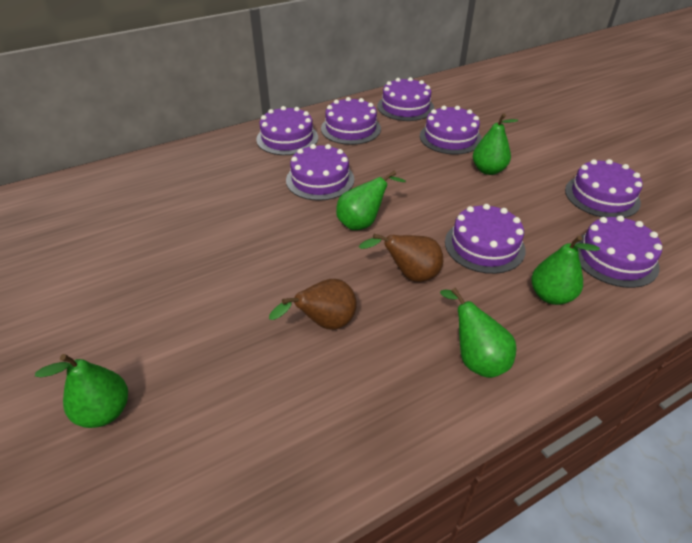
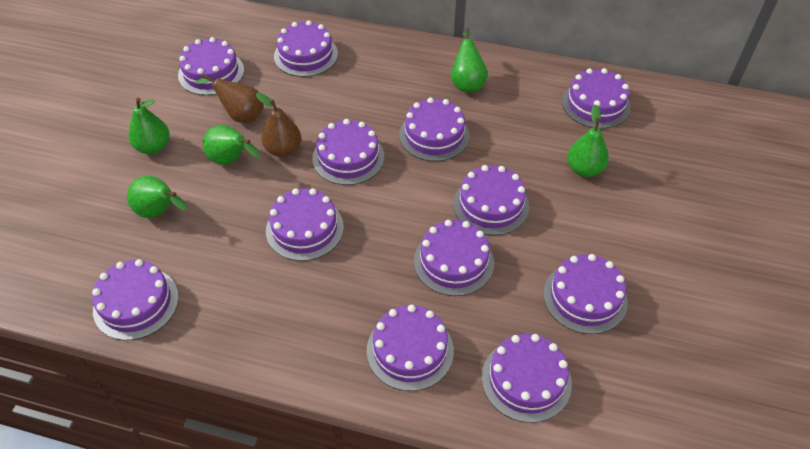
purple cake: 8 -> 12

